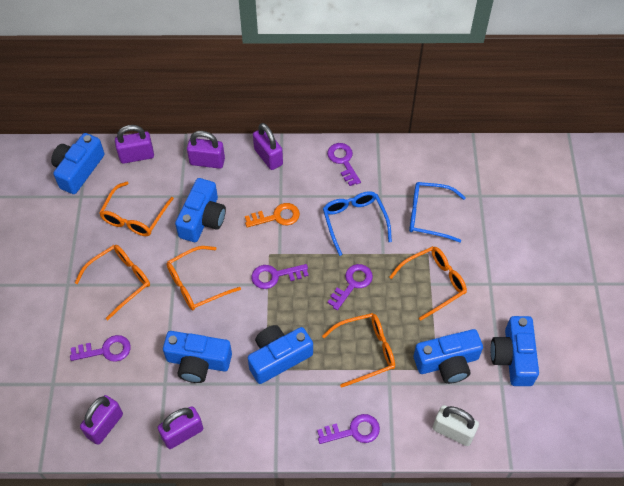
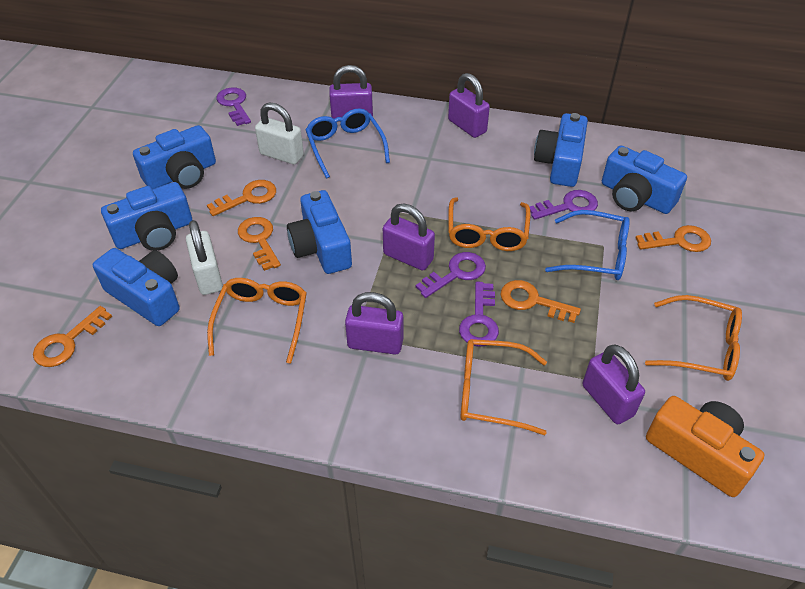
orange camera: 0 -> 1
orange glasses: 5 -> 4
orange key: 1 -> 5
purple key: 5 -> 4
white padlock: 1 -> 2

